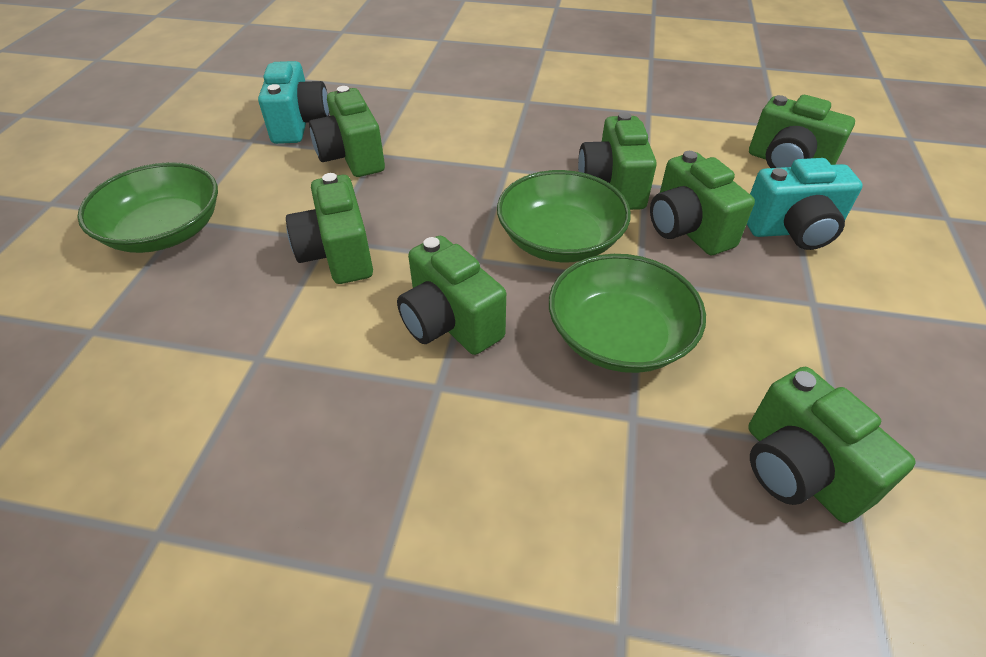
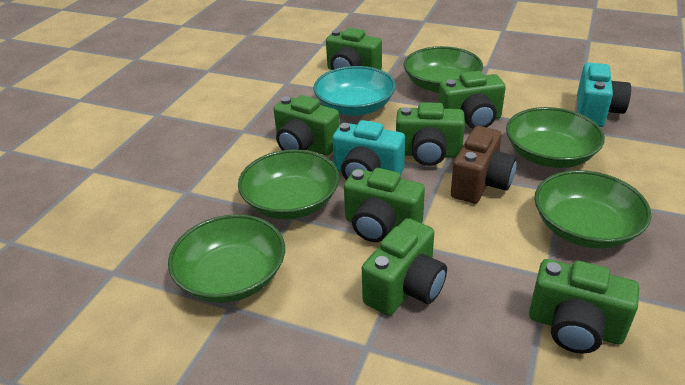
brown camera: 0 -> 1
green bowl: 3 -> 5
turquoise bowl: 0 -> 1

